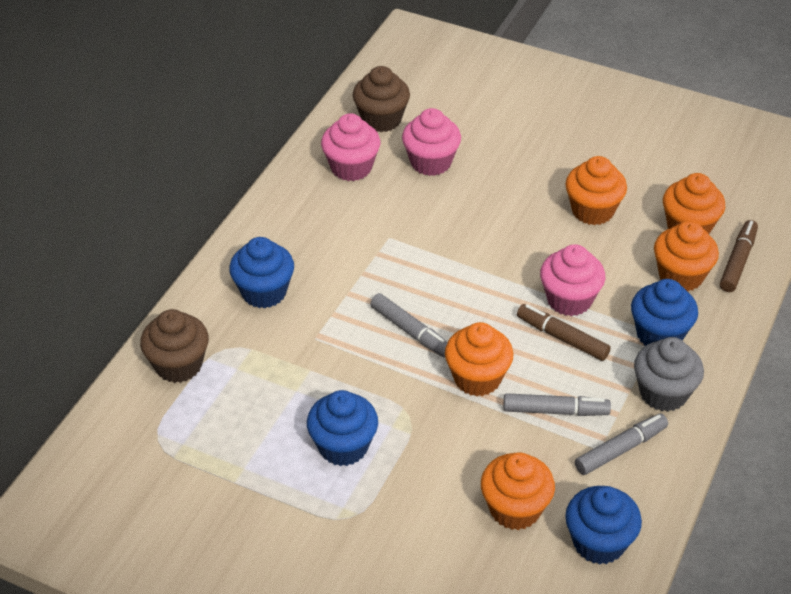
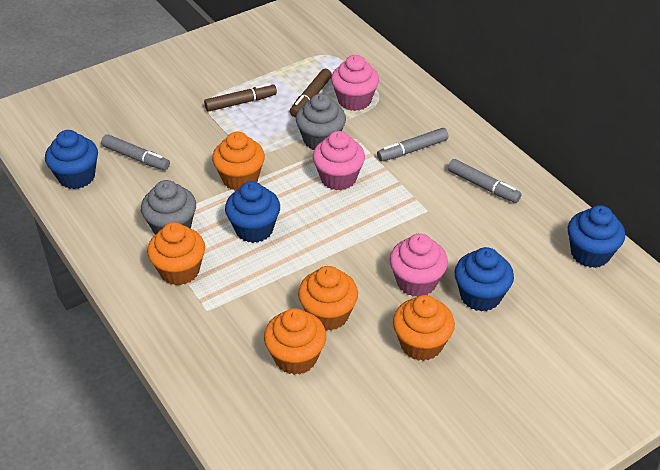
brown cupcake: 2 -> 0
grey cupcake: 1 -> 2

